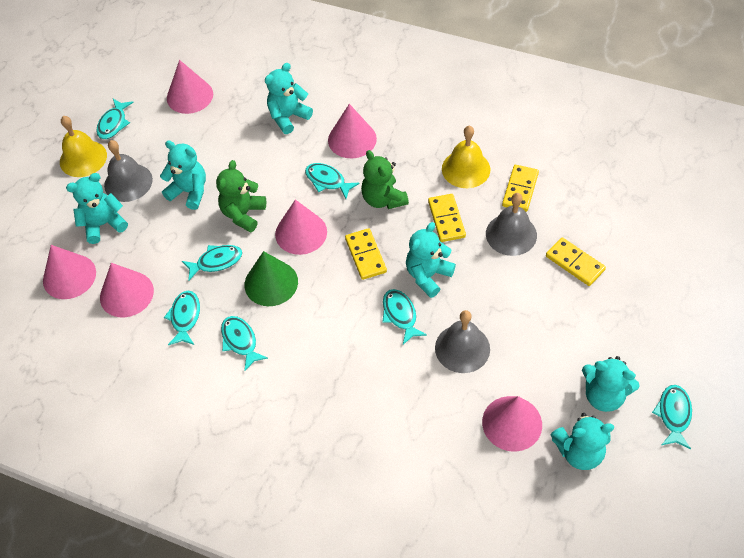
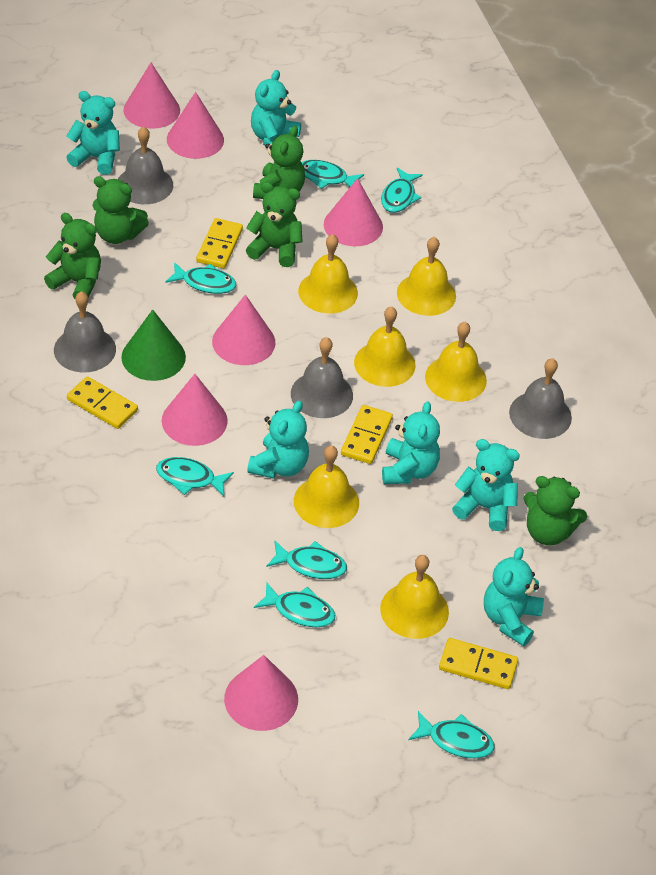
green teddy bear: 2 -> 5
grey bell: 3 -> 4
yellow bell: 2 -> 6

